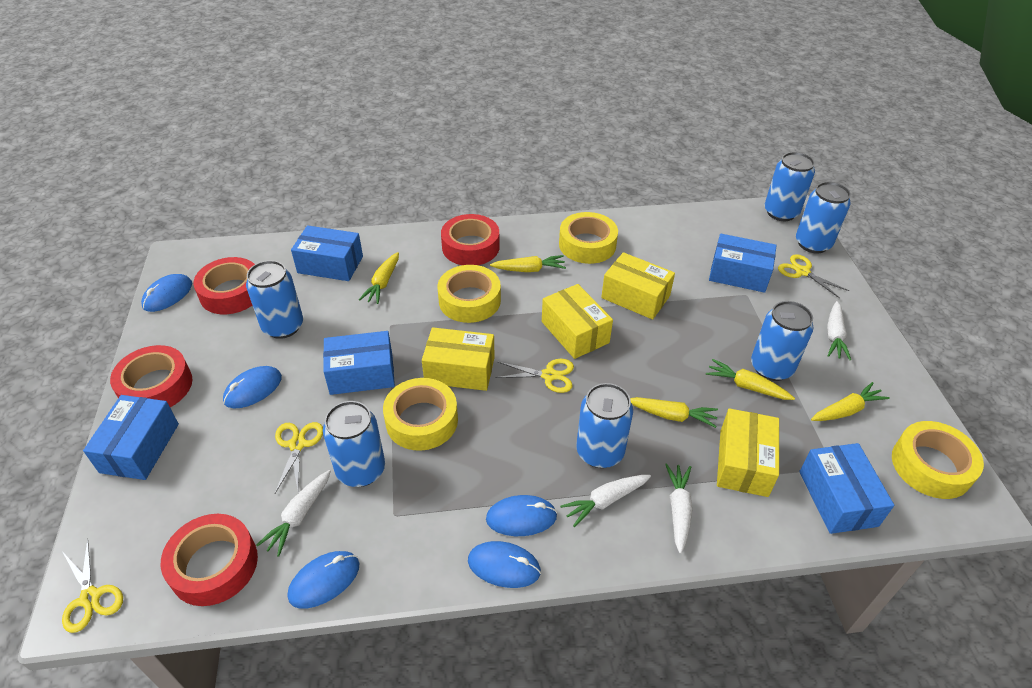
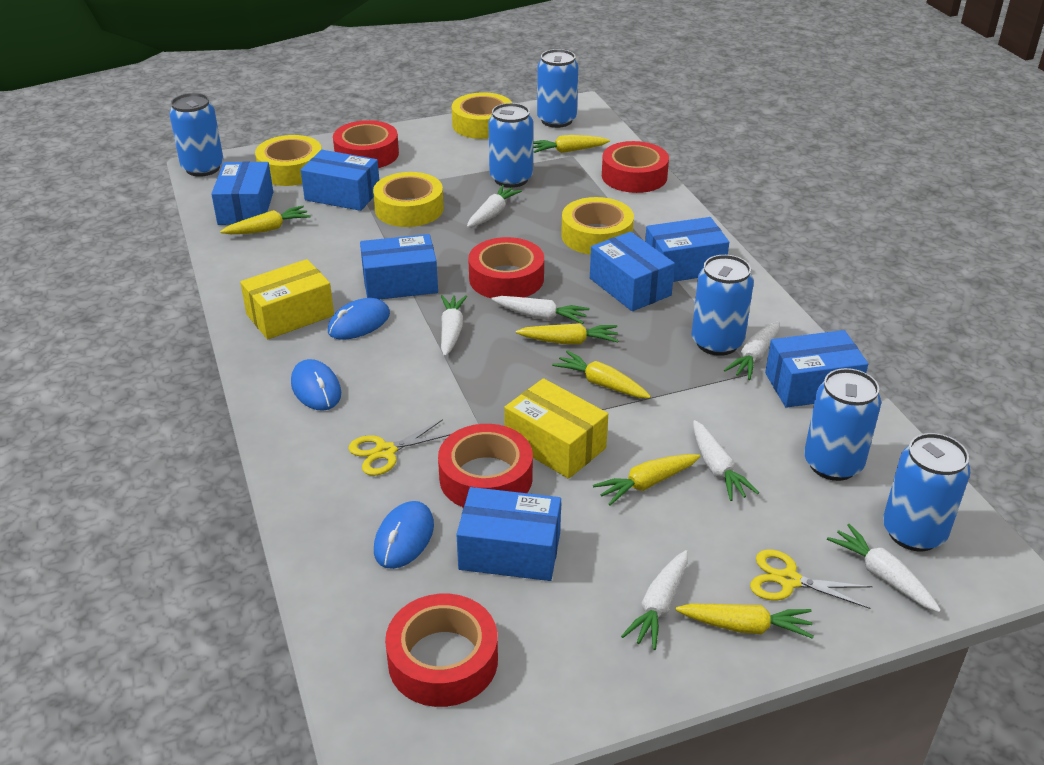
blue box: 5 -> 7
blue mouse: 5 -> 3
red tape: 4 -> 5
white carrot: 4 -> 7
yellow box: 4 -> 2
yellow carrot: 5 -> 6
yellow scissors: 4 -> 2

